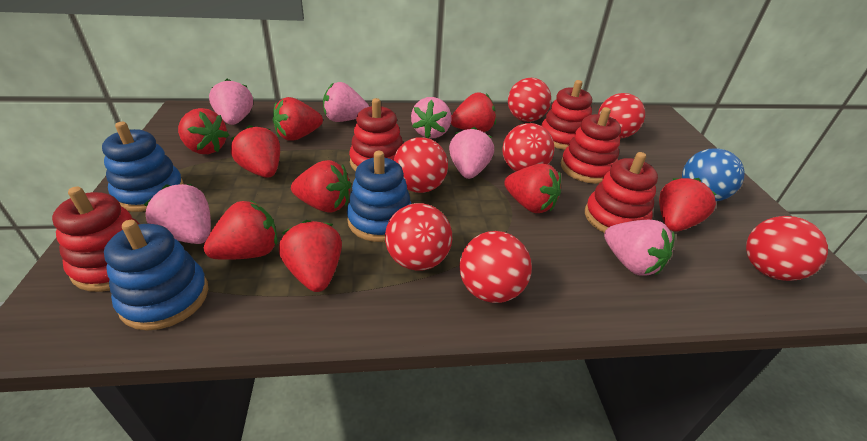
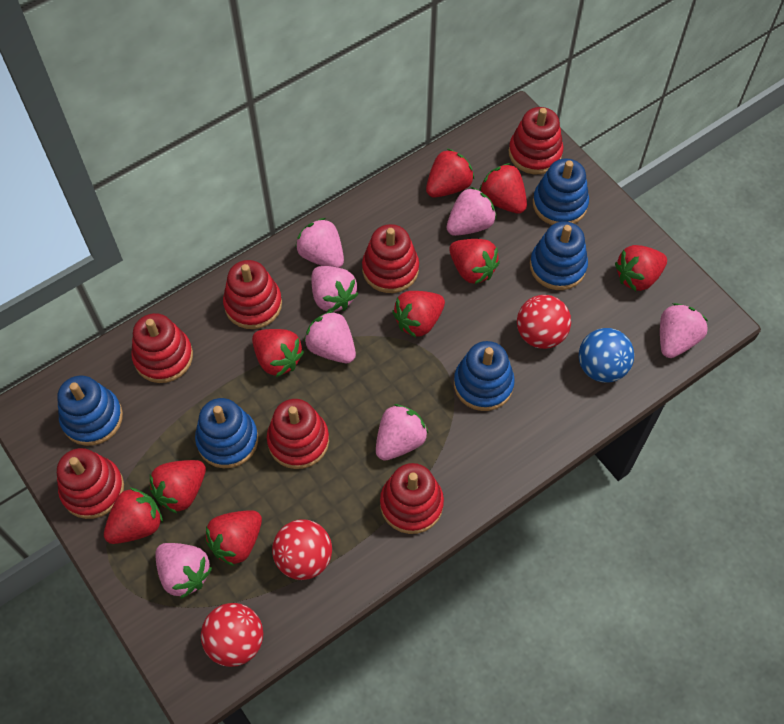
blue stacking toy: 3 -> 5
pink strawberry: 6 -> 7
red ball: 7 -> 3
red stacking toy: 5 -> 7

